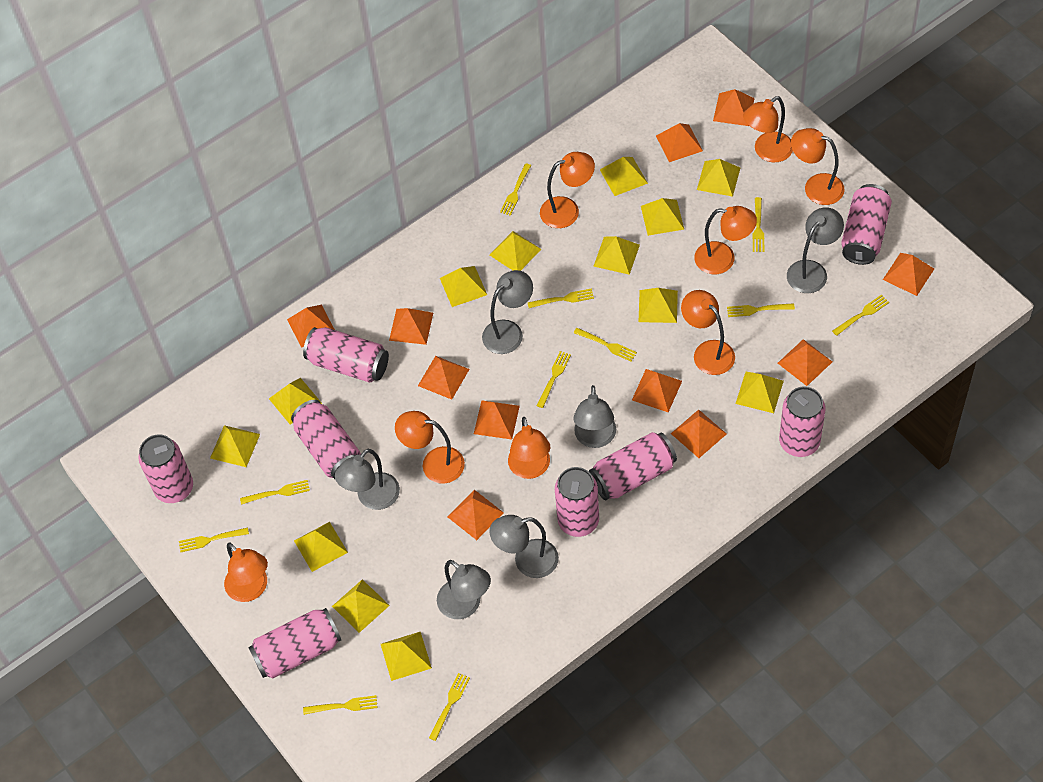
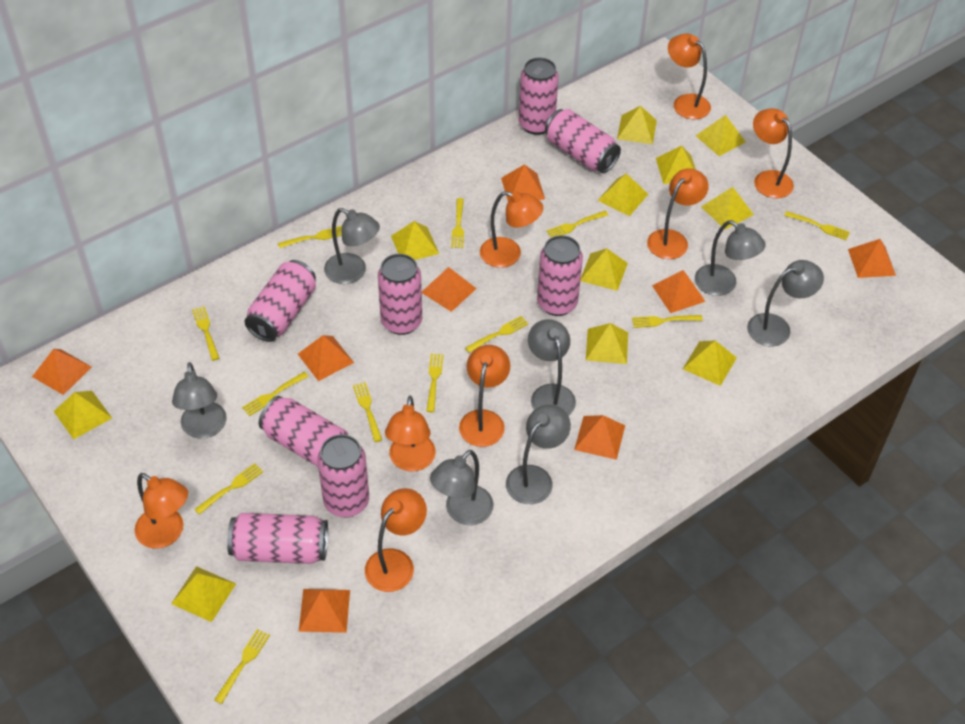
grey lamp: 6 -> 7
orange pyramid: 11 -> 8
yellow fork: 11 -> 12
yellow pyramid: 13 -> 11

